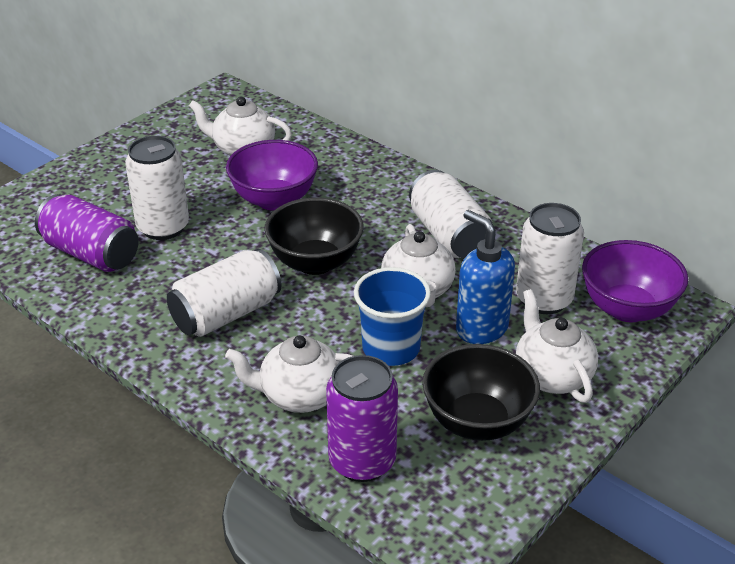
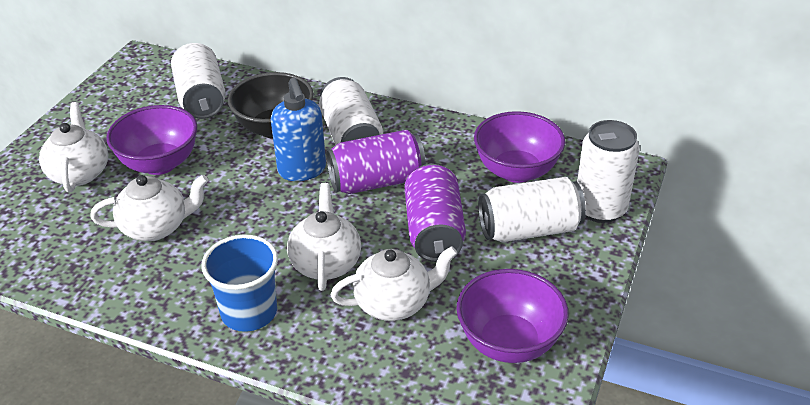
black bowl: 2 -> 1
purple bowl: 2 -> 3

